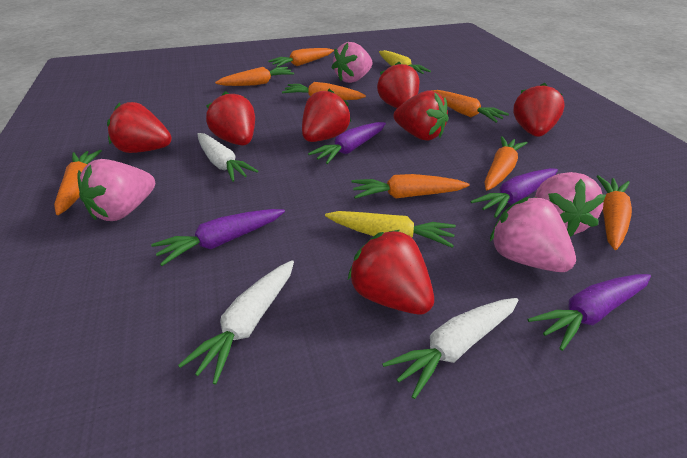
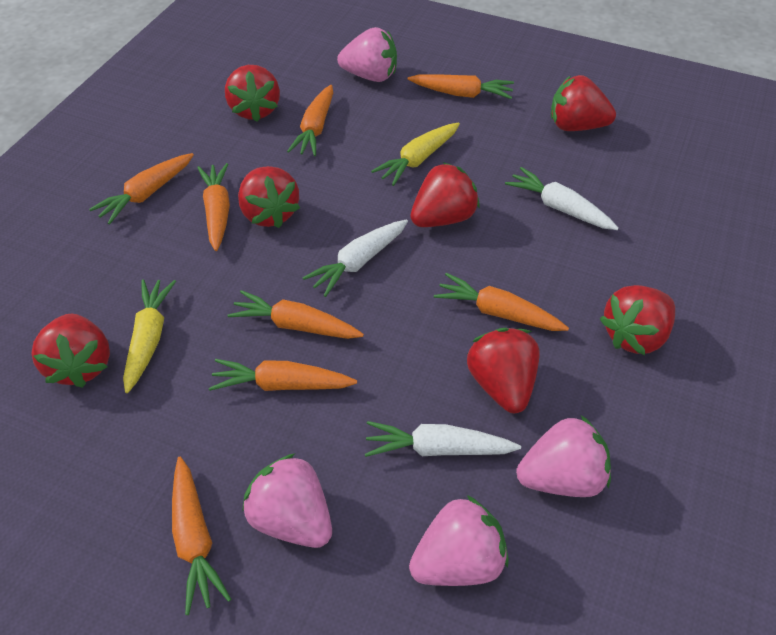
purple carrot: 4 -> 0

